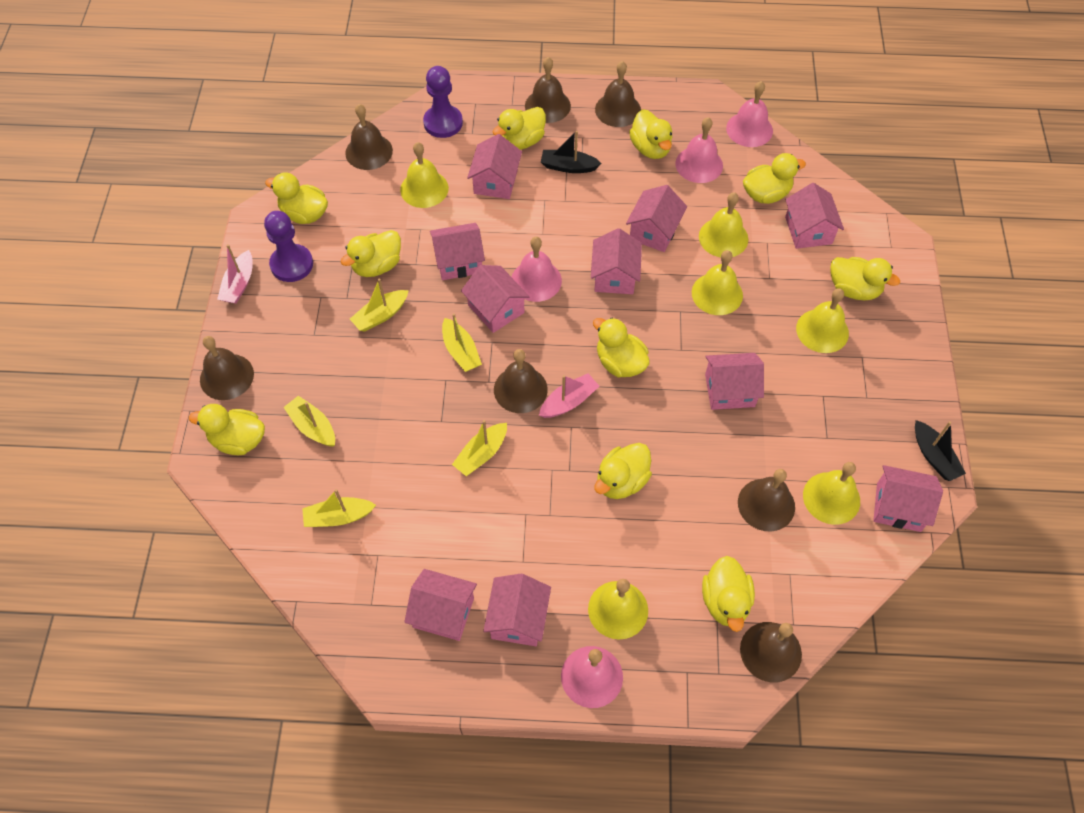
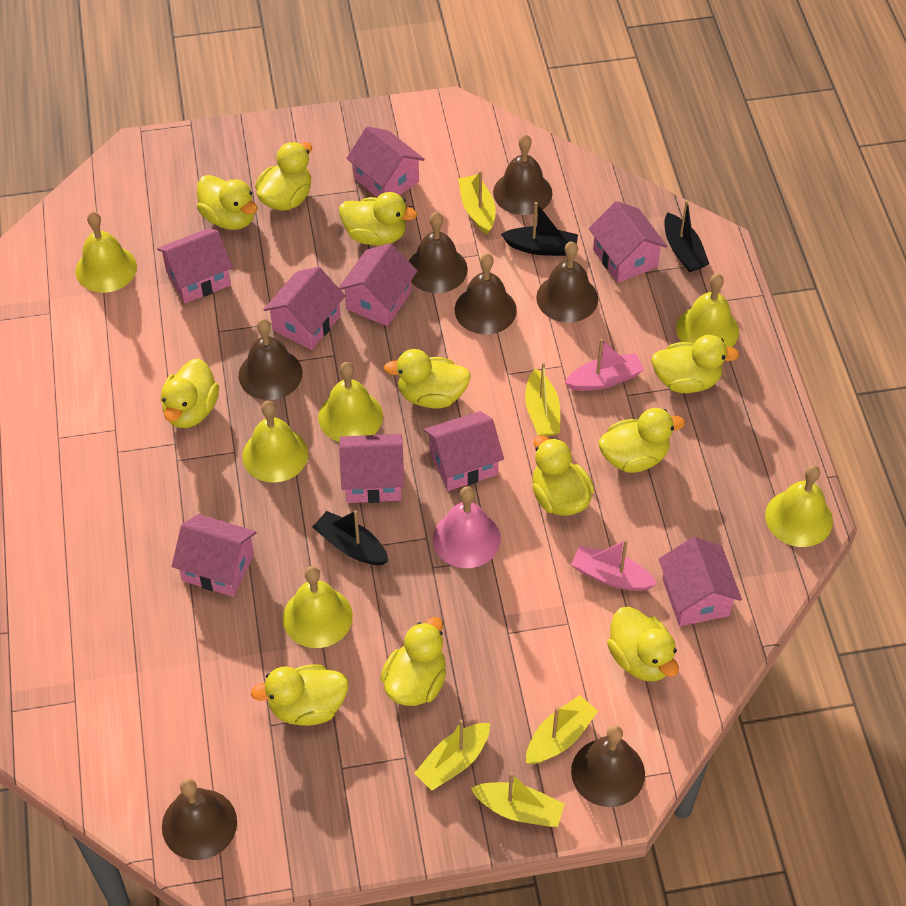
black boat: 2 -> 3
pink bell: 4 -> 1
pink house: 10 -> 9
purple pawn: 2 -> 0
yellow duck: 10 -> 11

